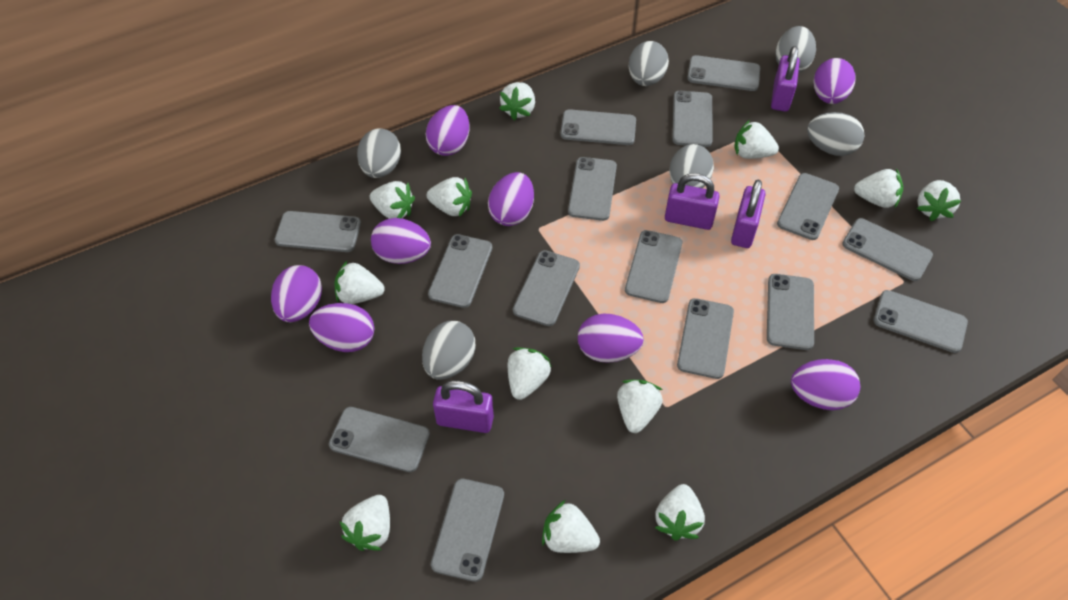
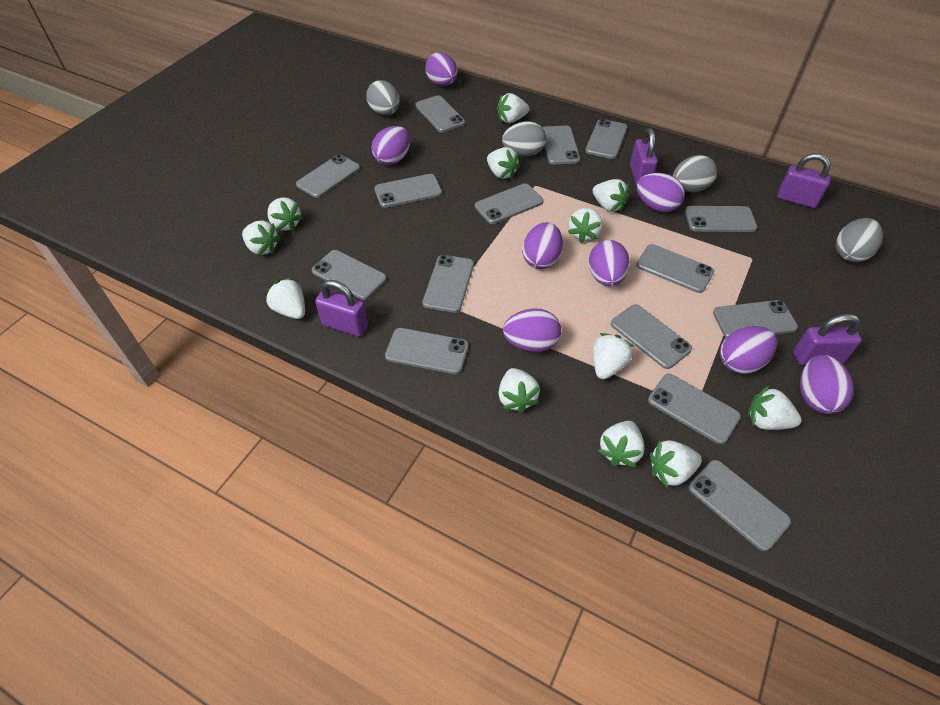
grey egg: 6 -> 4

